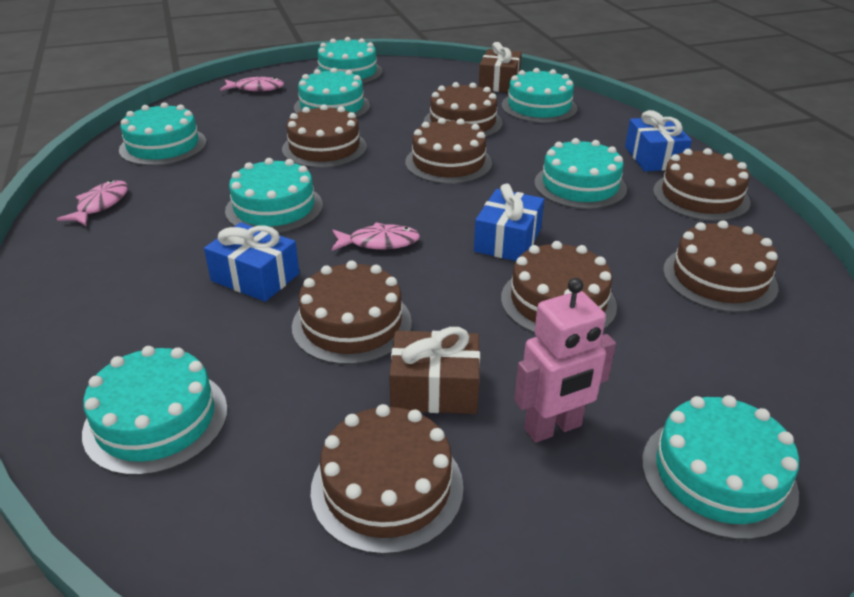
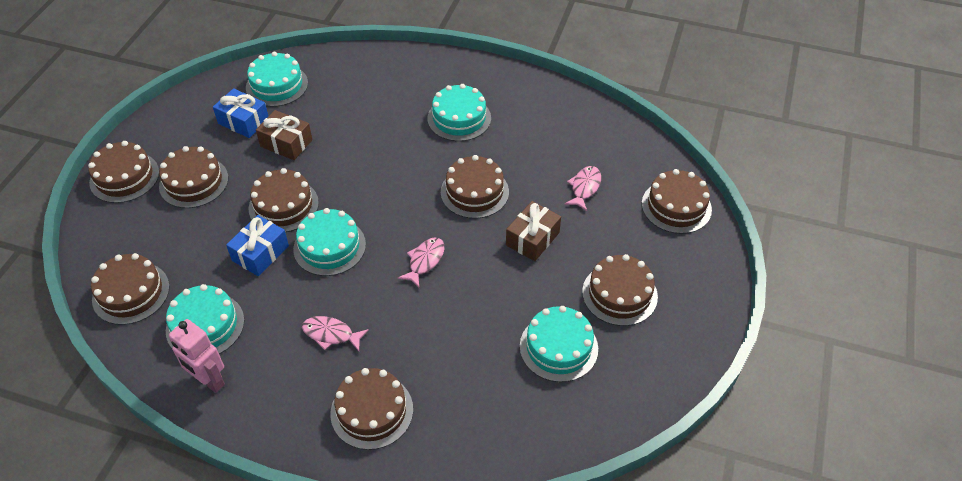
blue gift: 3 -> 2
turquoise cake: 8 -> 5

